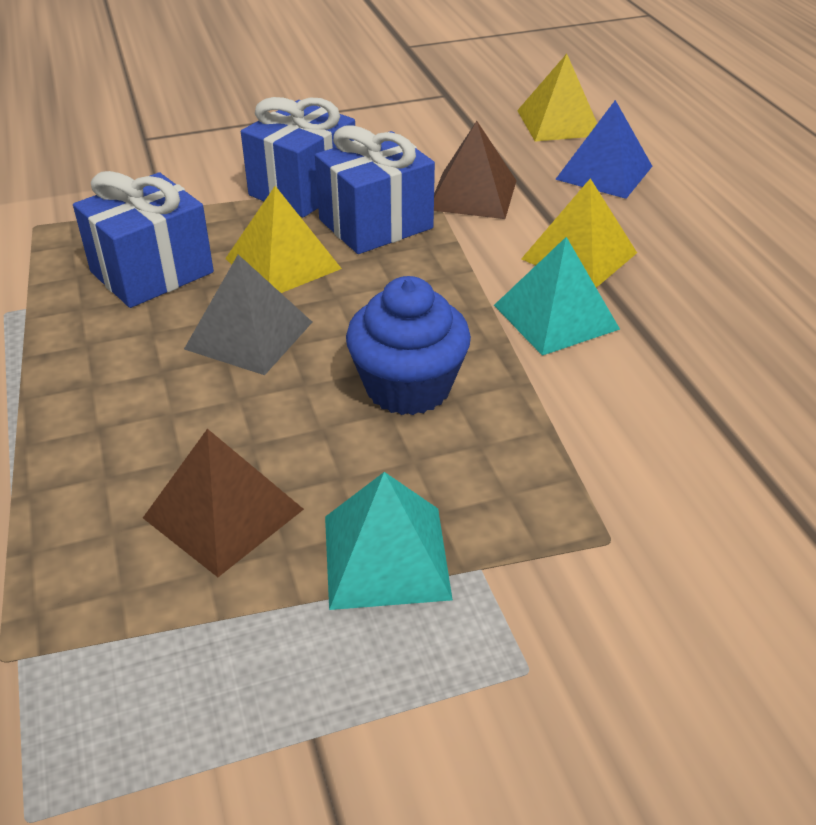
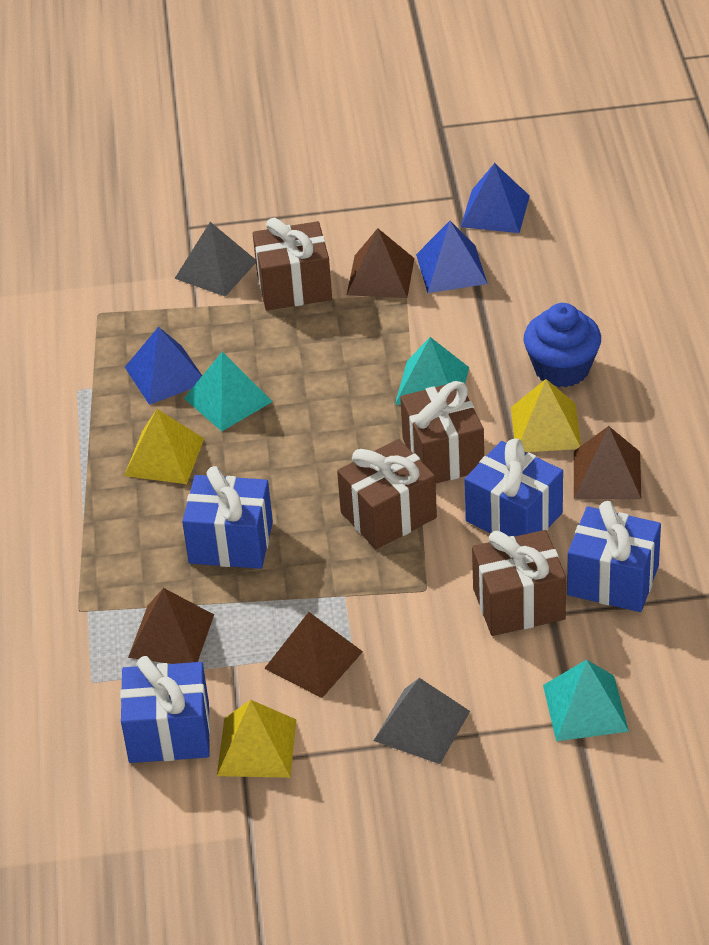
blue gift: 3 -> 4
blue pyramid: 1 -> 3
brown gift: 0 -> 4
brown pyramid: 2 -> 4
grey pyramid: 1 -> 2
turquoise pyramid: 2 -> 3

